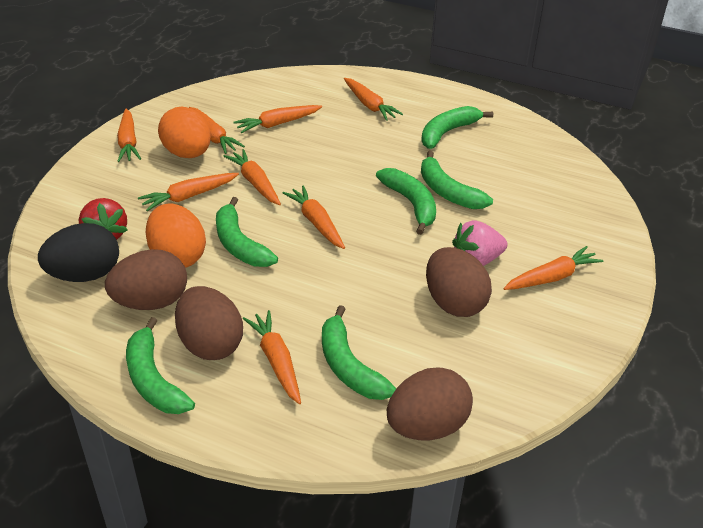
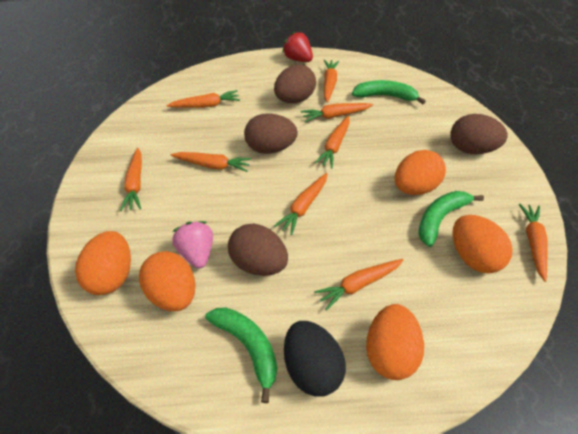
green banana: 6 -> 3
orange egg: 2 -> 5

